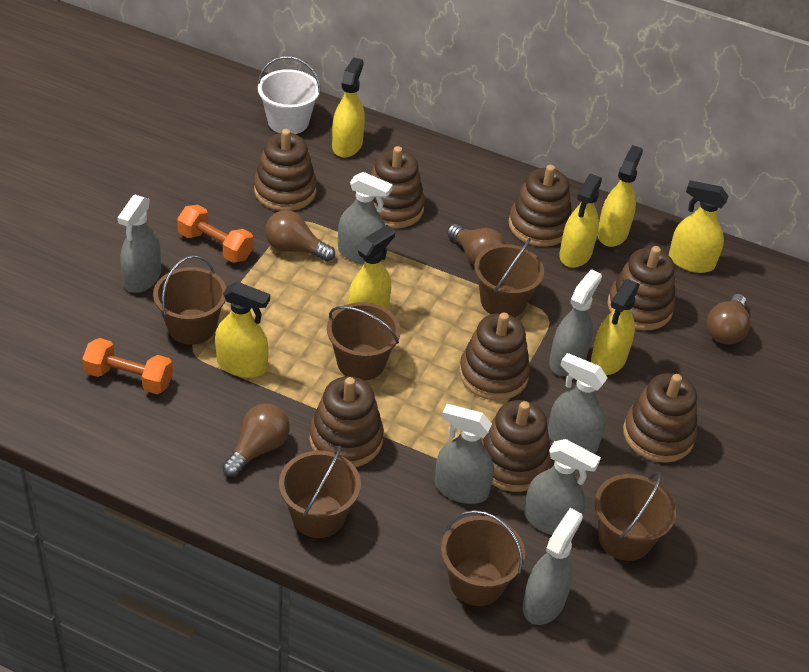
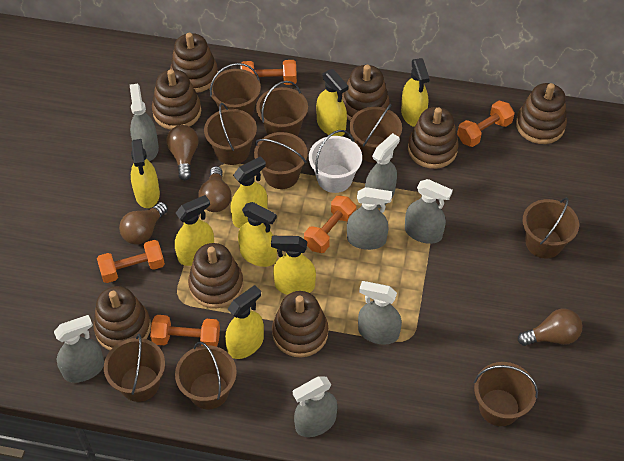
brown bucket: 6 -> 9
orange dumbbell: 2 -> 5
yellow spray bottle: 7 -> 8

